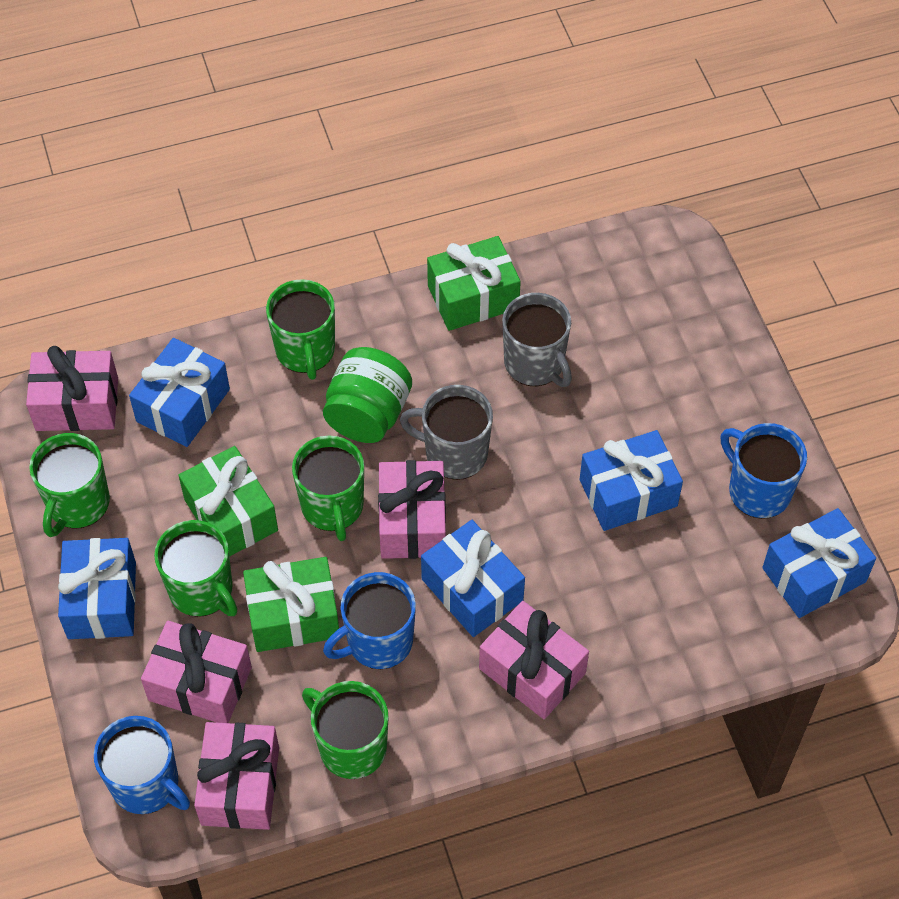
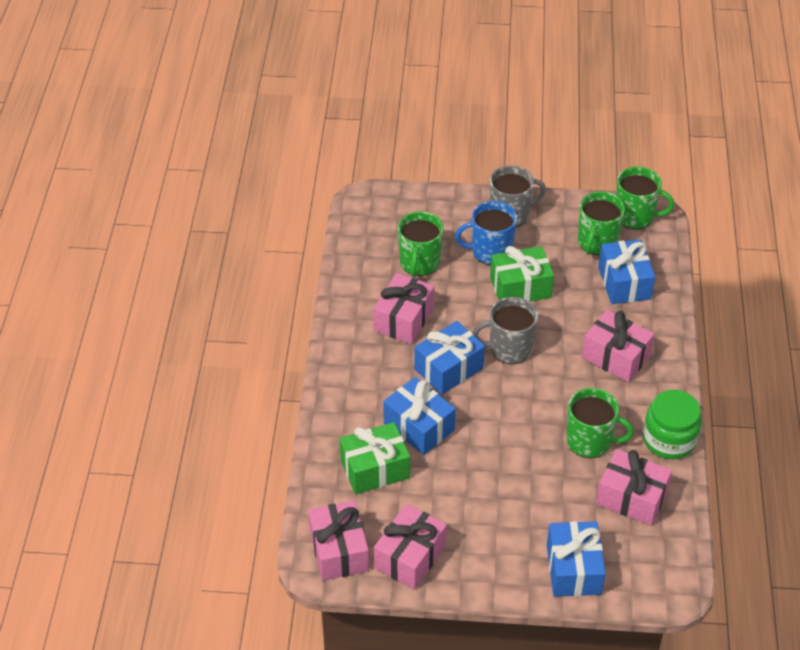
blue gift: 5 -> 4
blue mug: 3 -> 1
green gift: 3 -> 2
green mug: 5 -> 4

